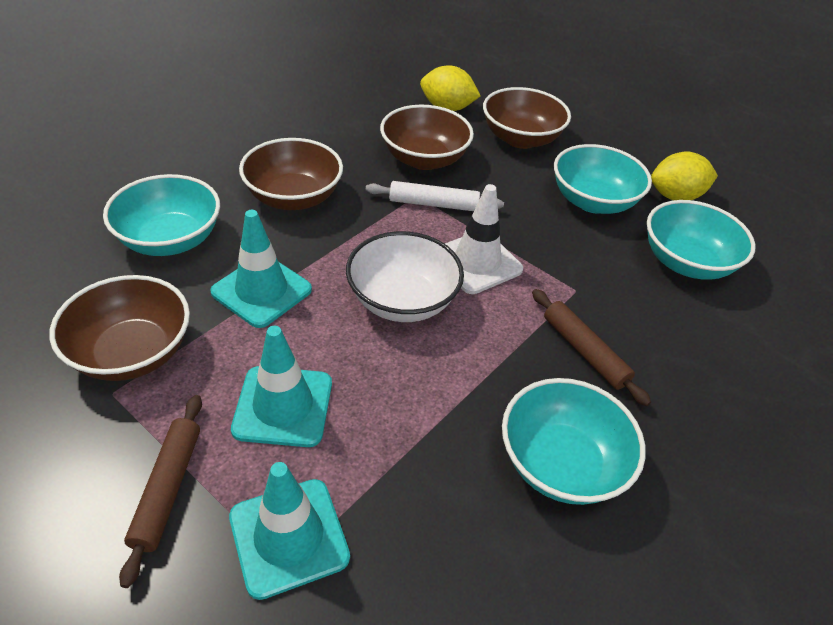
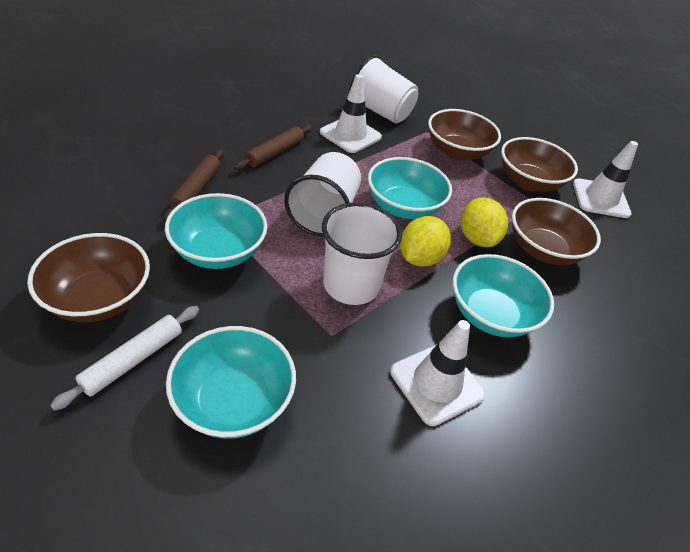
turquoise traffic cone: 3 -> 0
white bowl: 1 -> 0
white cup: 0 -> 3
white traffic cone: 1 -> 3

